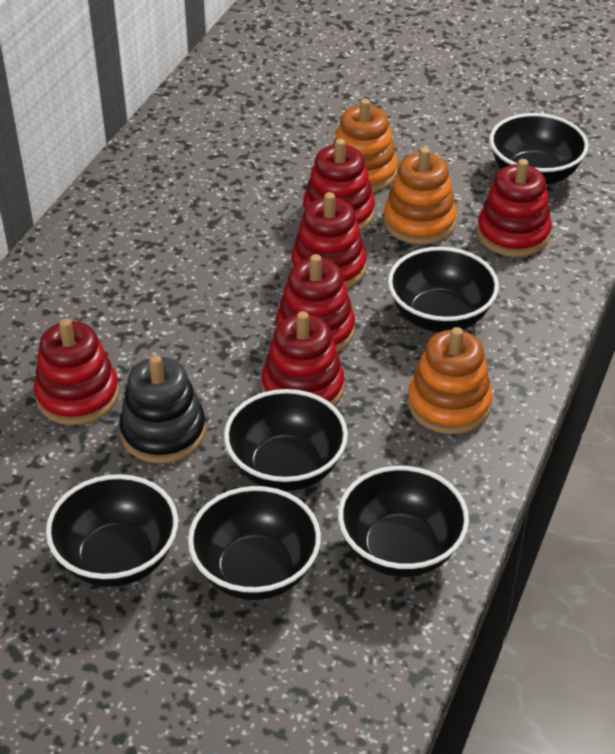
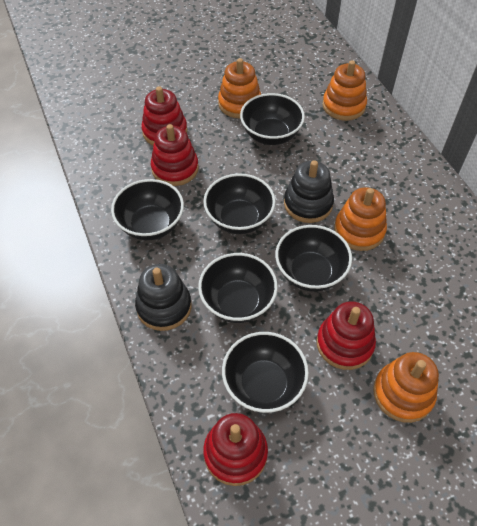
black stacking toy: 1 -> 2
orange stacking toy: 3 -> 4
red stacking toy: 6 -> 4

